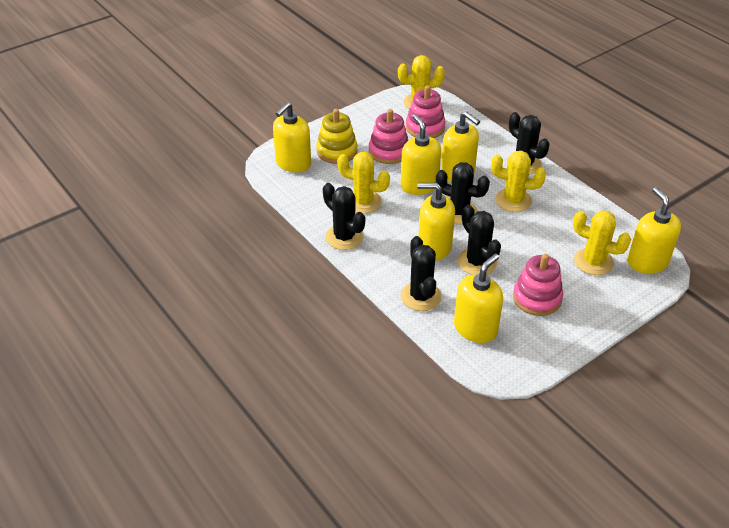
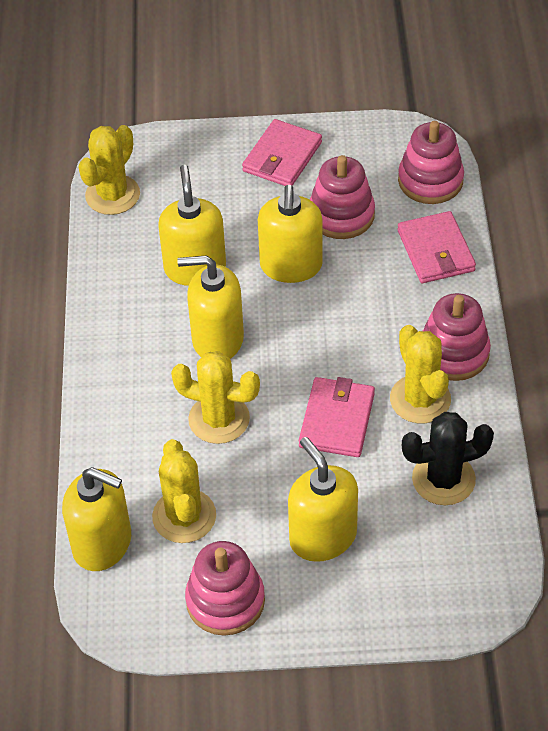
black cactus: 5 -> 1
pink stacking toy: 3 -> 4
pink wallet: 0 -> 3
yellow soap dispenser: 6 -> 5
yellow stacking toy: 1 -> 0

